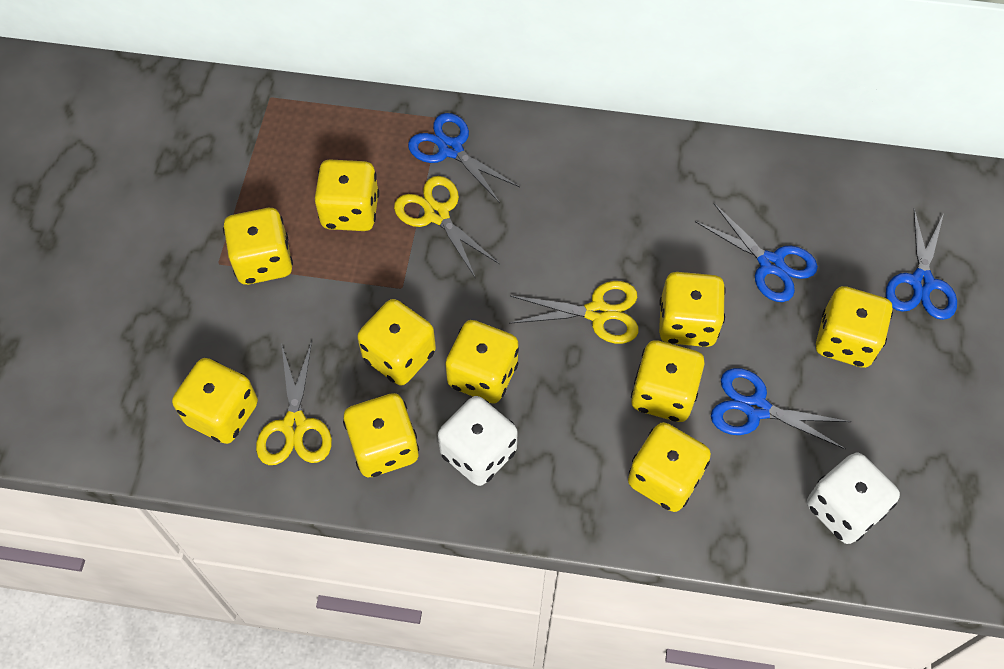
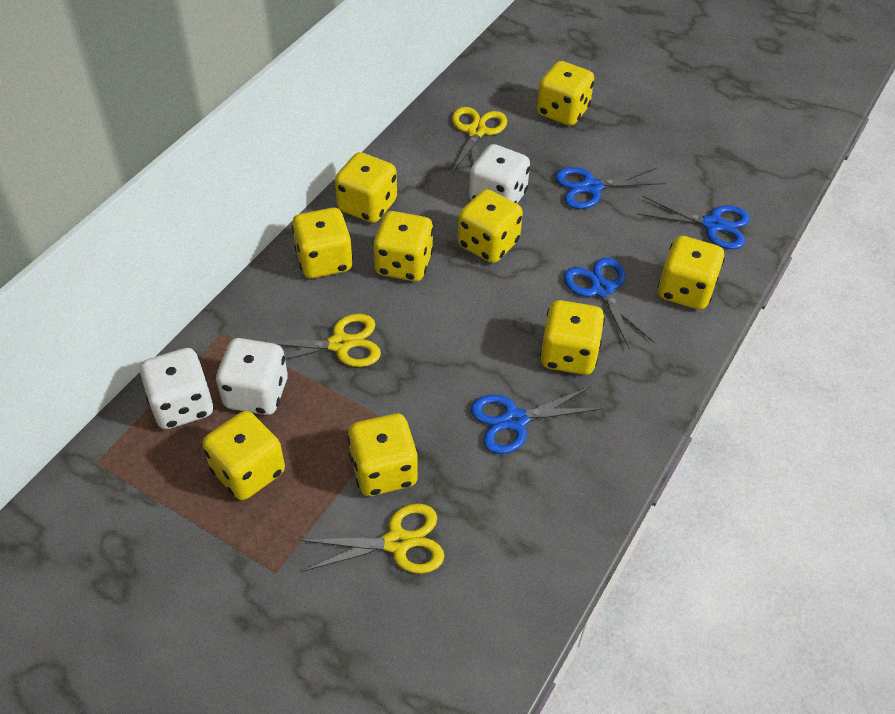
white dice: 2 -> 3
yellow dice: 10 -> 9

